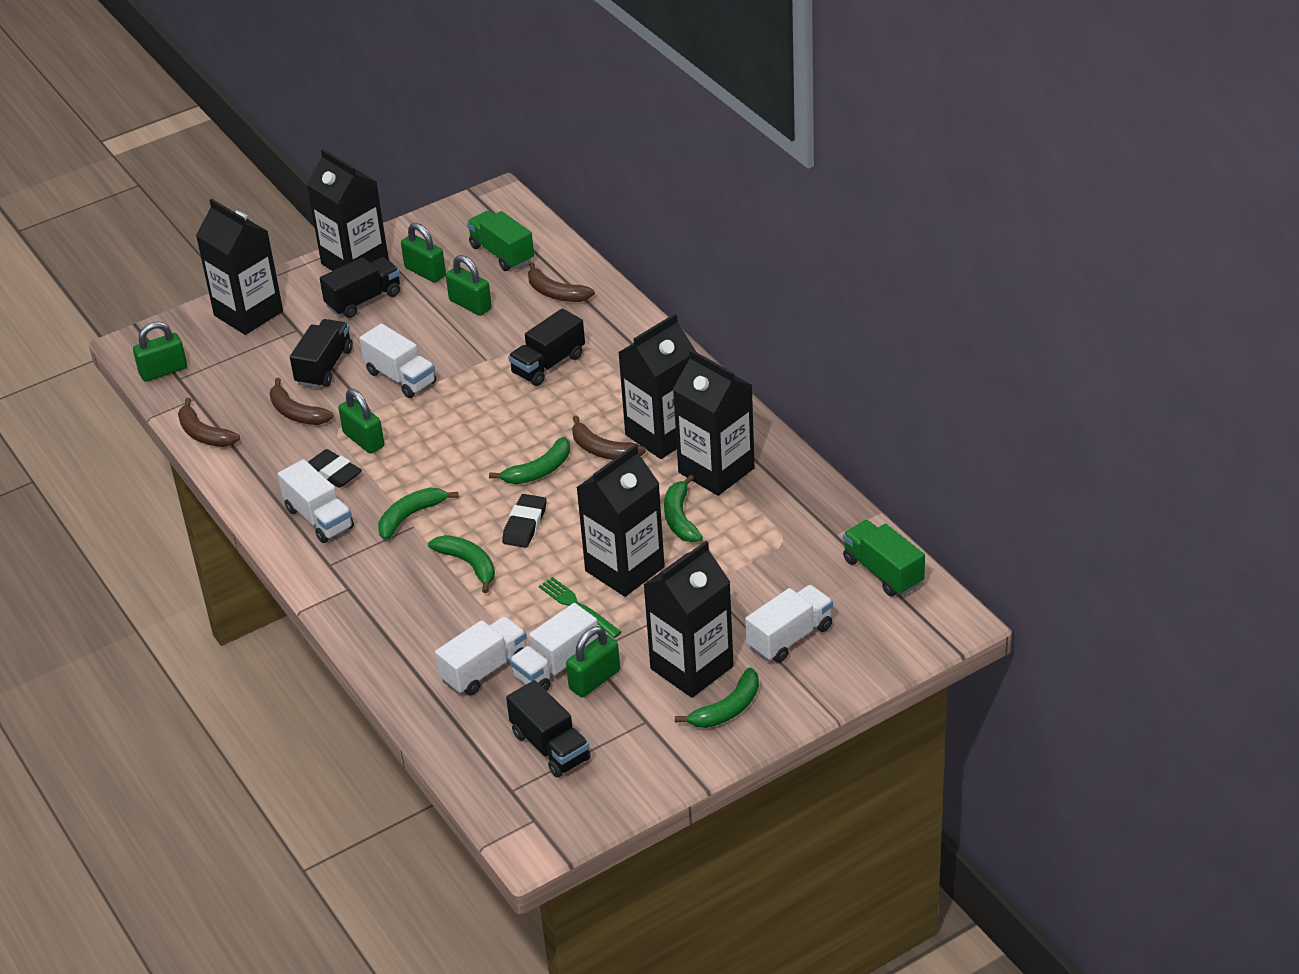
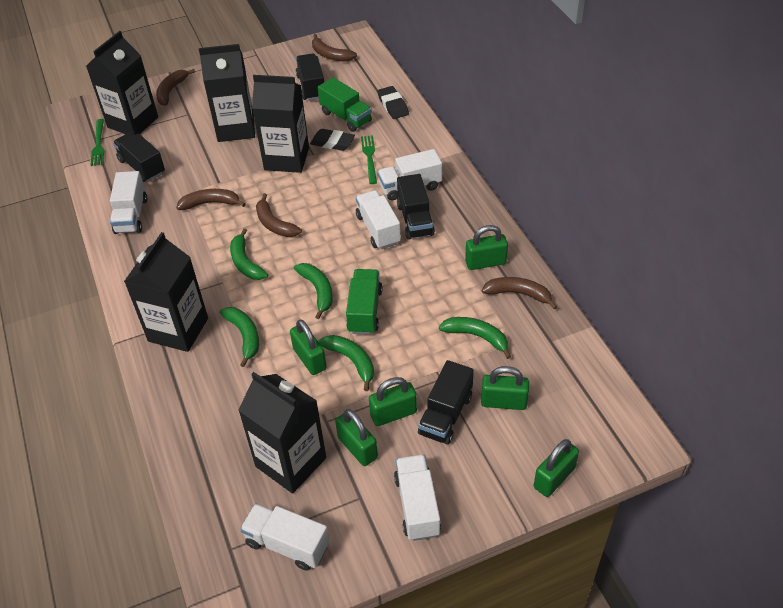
black carton: 6 -> 5
brown banana: 4 -> 5
green fork: 1 -> 2
green padlock: 5 -> 6

